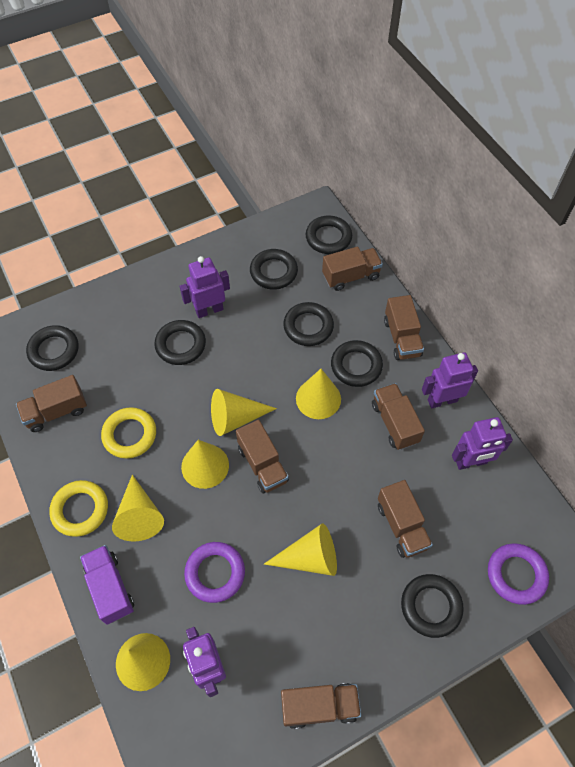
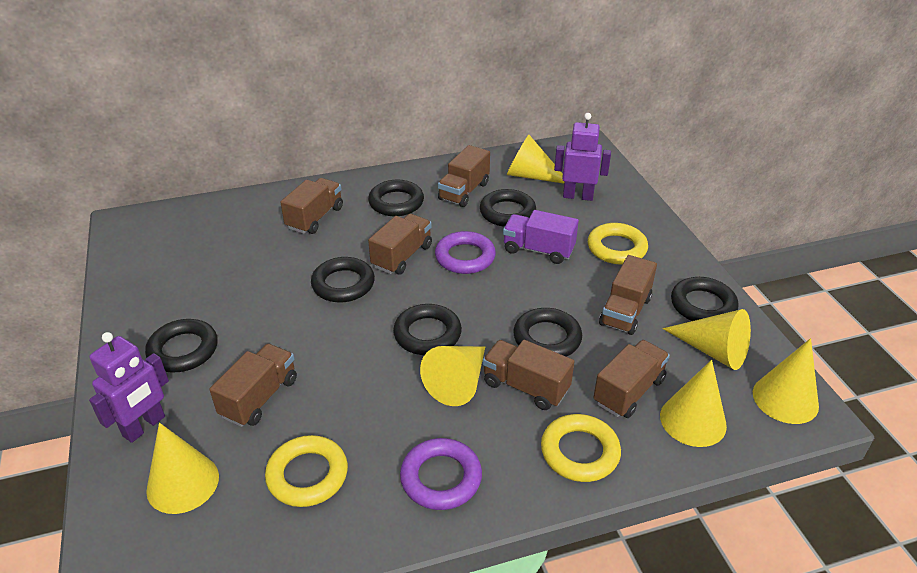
purple robot: 4 -> 2
yellow ring: 2 -> 3

